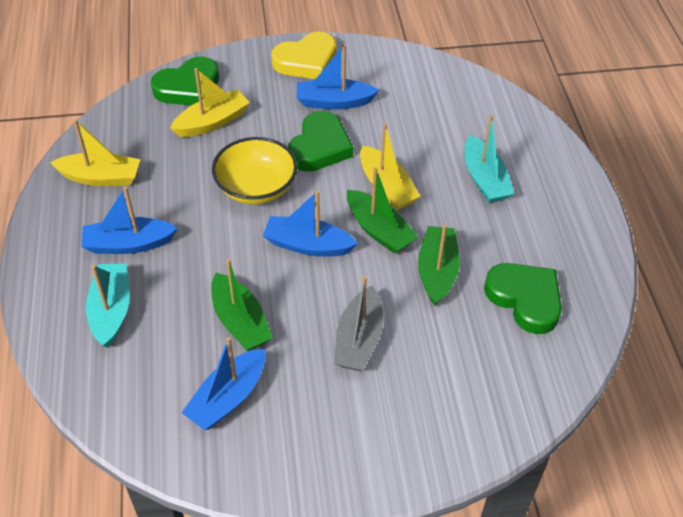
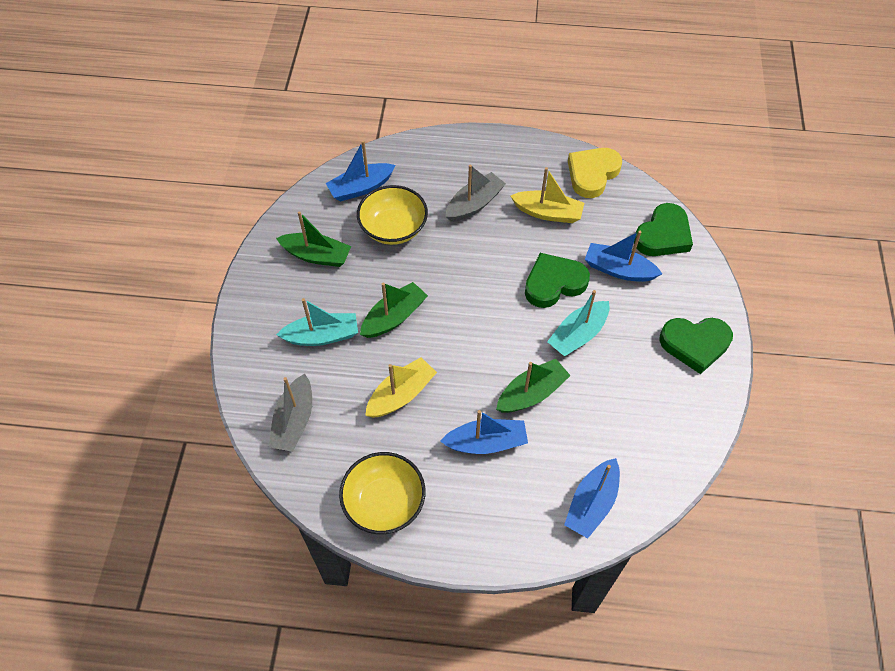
grey boat: 1 -> 2
yellow boat: 3 -> 2
yellow bowl: 1 -> 2

